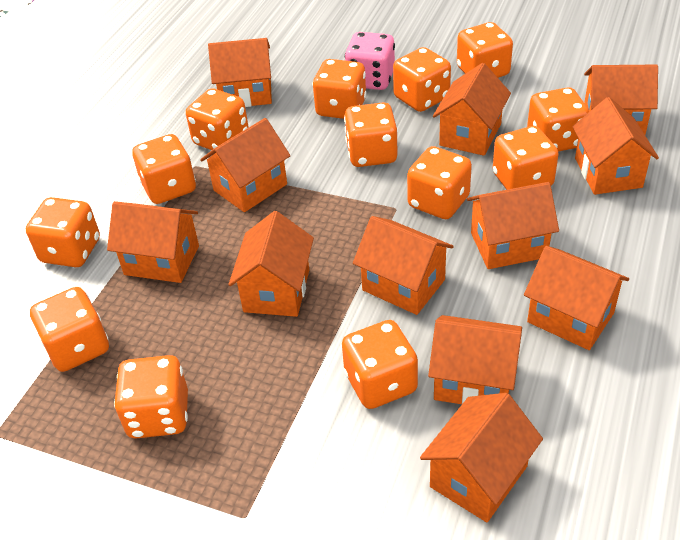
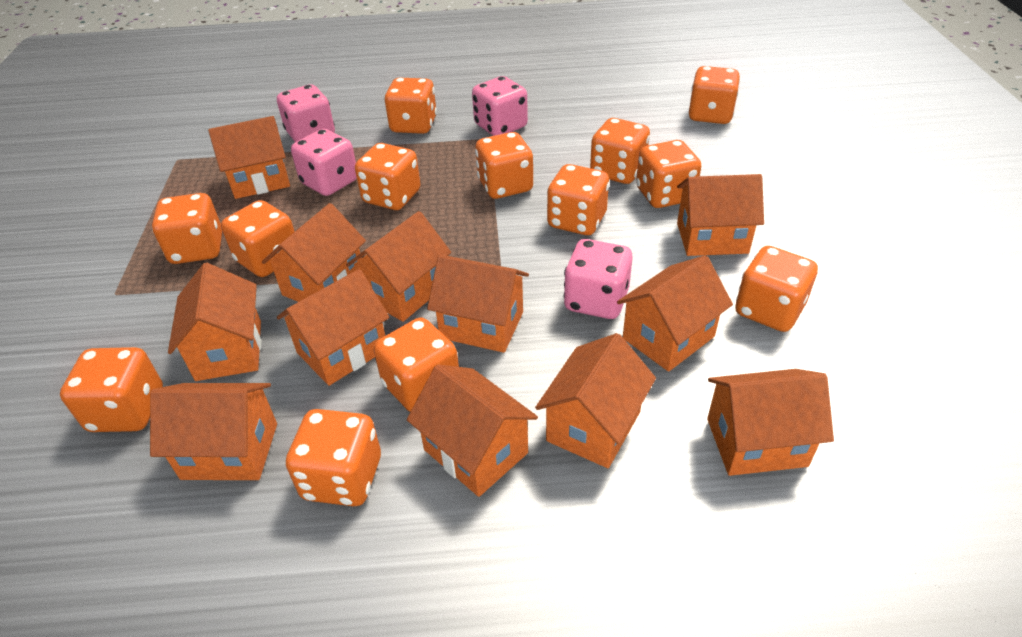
pink dice: 1 -> 4

